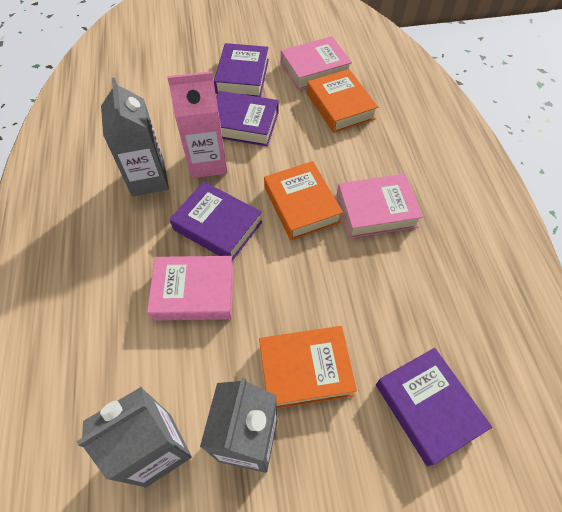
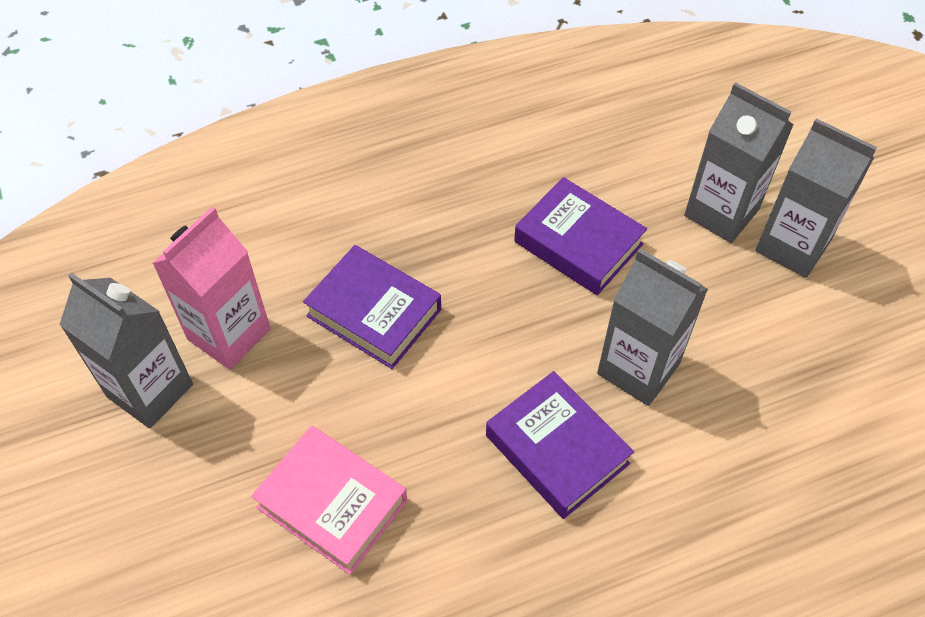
grey carton: 3 -> 4
orange book: 3 -> 0
pink book: 3 -> 1
purple book: 4 -> 3

